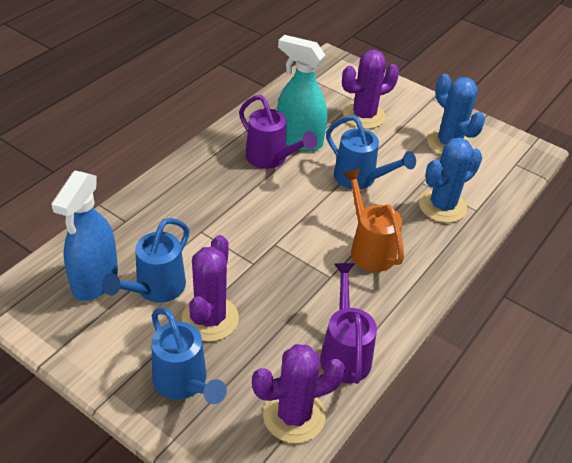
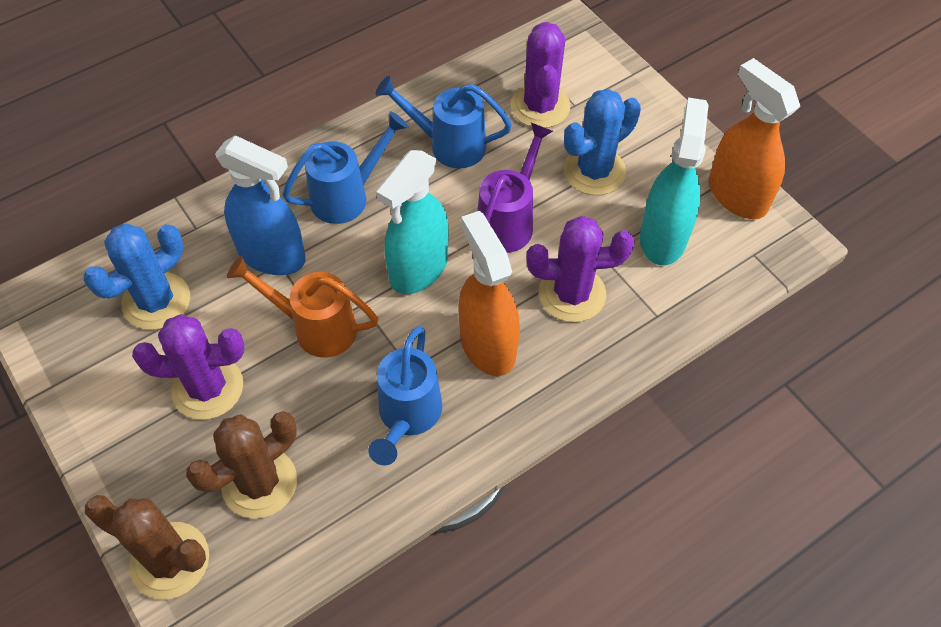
brown cactus: 0 -> 2
orange spray bottle: 0 -> 2
purple watering can: 2 -> 1
turquoise spray bottle: 1 -> 2

